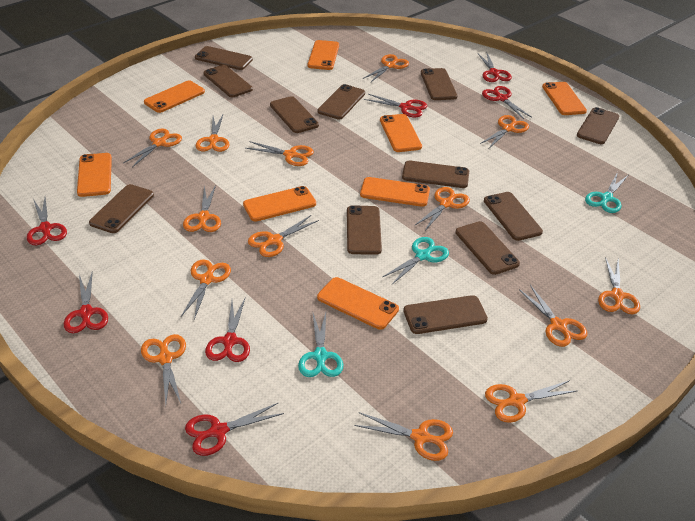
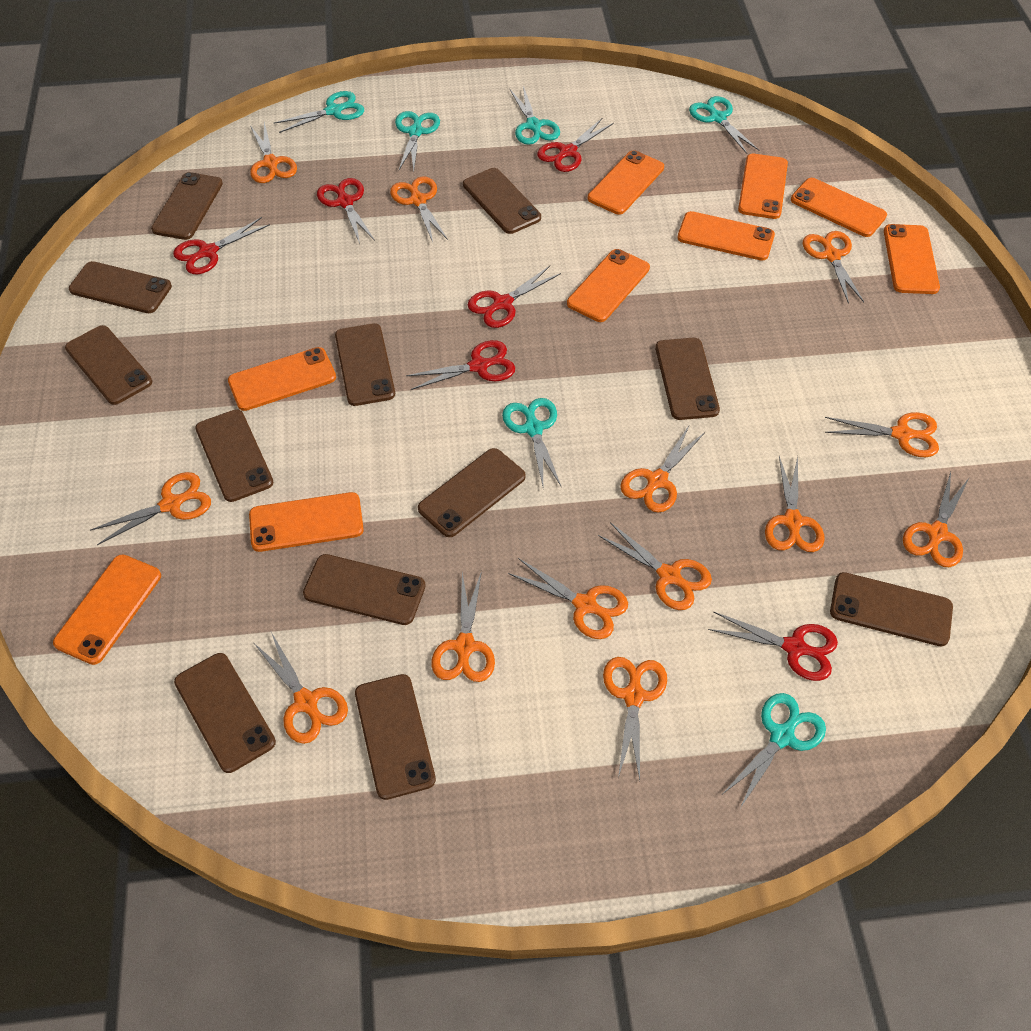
orange phone: 8 -> 9
orange scissors: 14 -> 13
red scissors: 7 -> 6
turquoise scissors: 3 -> 6

